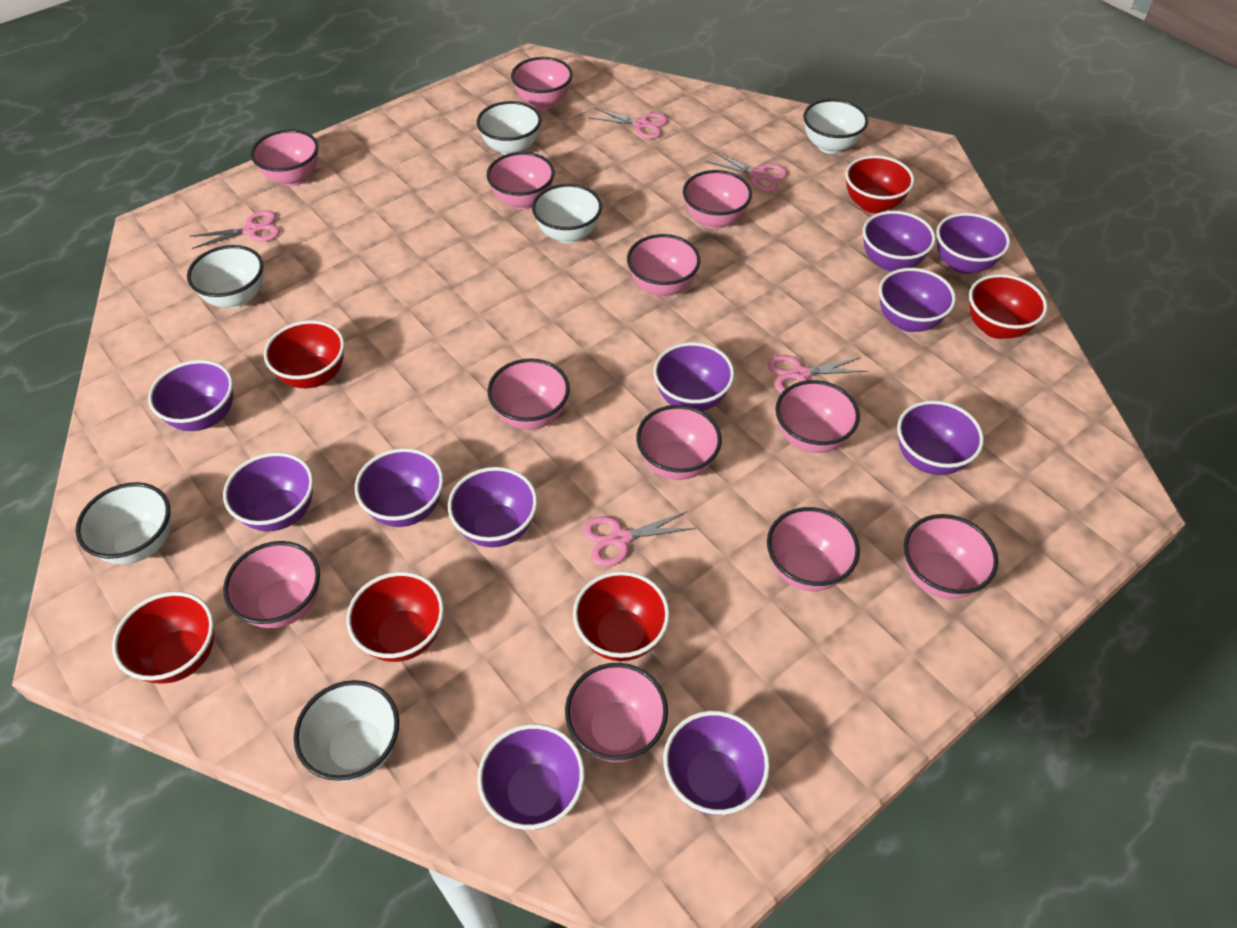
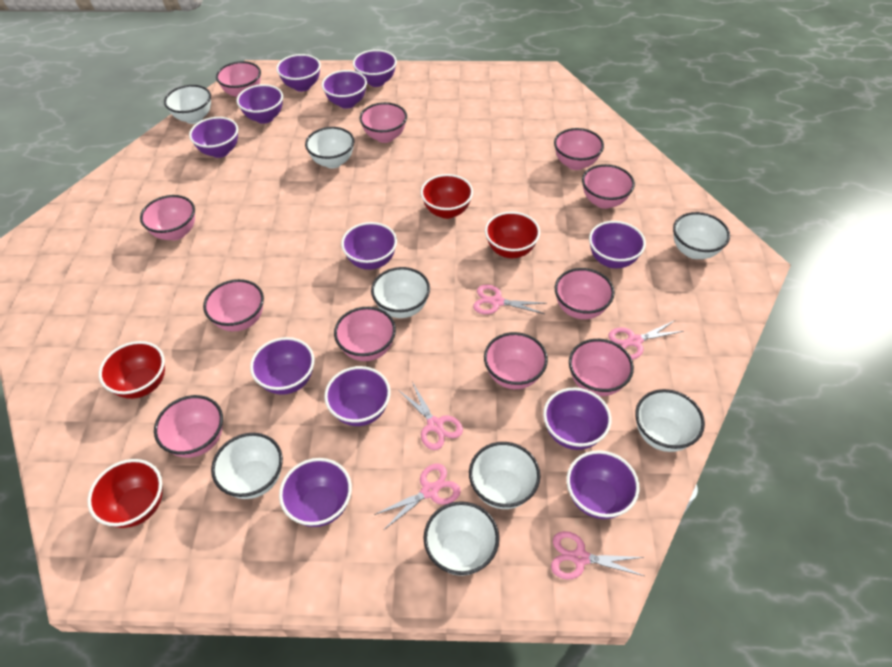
pink bowl: 12 -> 11
purple bowl: 11 -> 12
red bowl: 6 -> 4
white bowl: 6 -> 8

